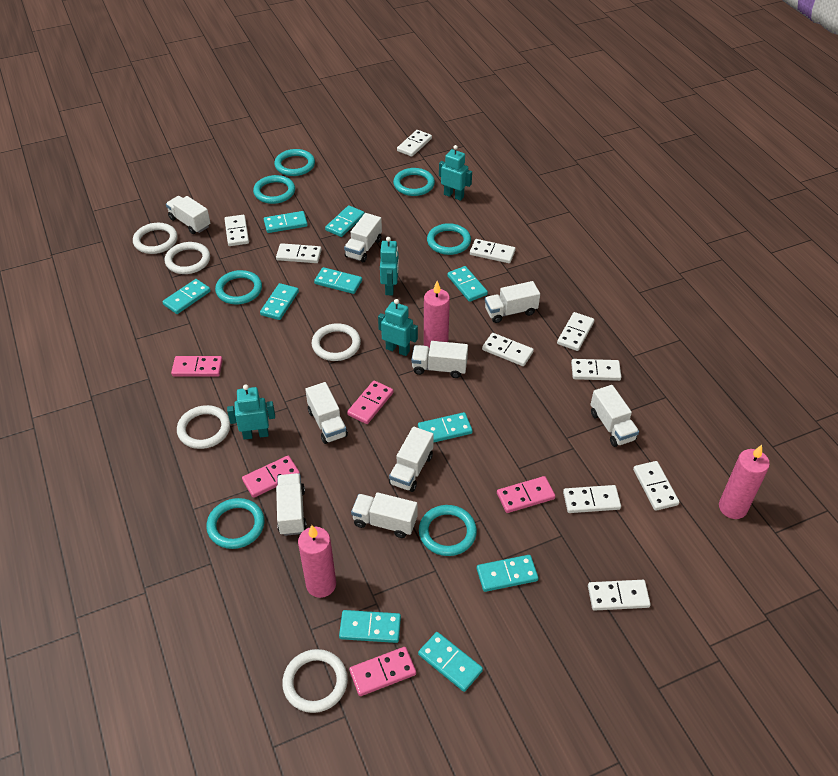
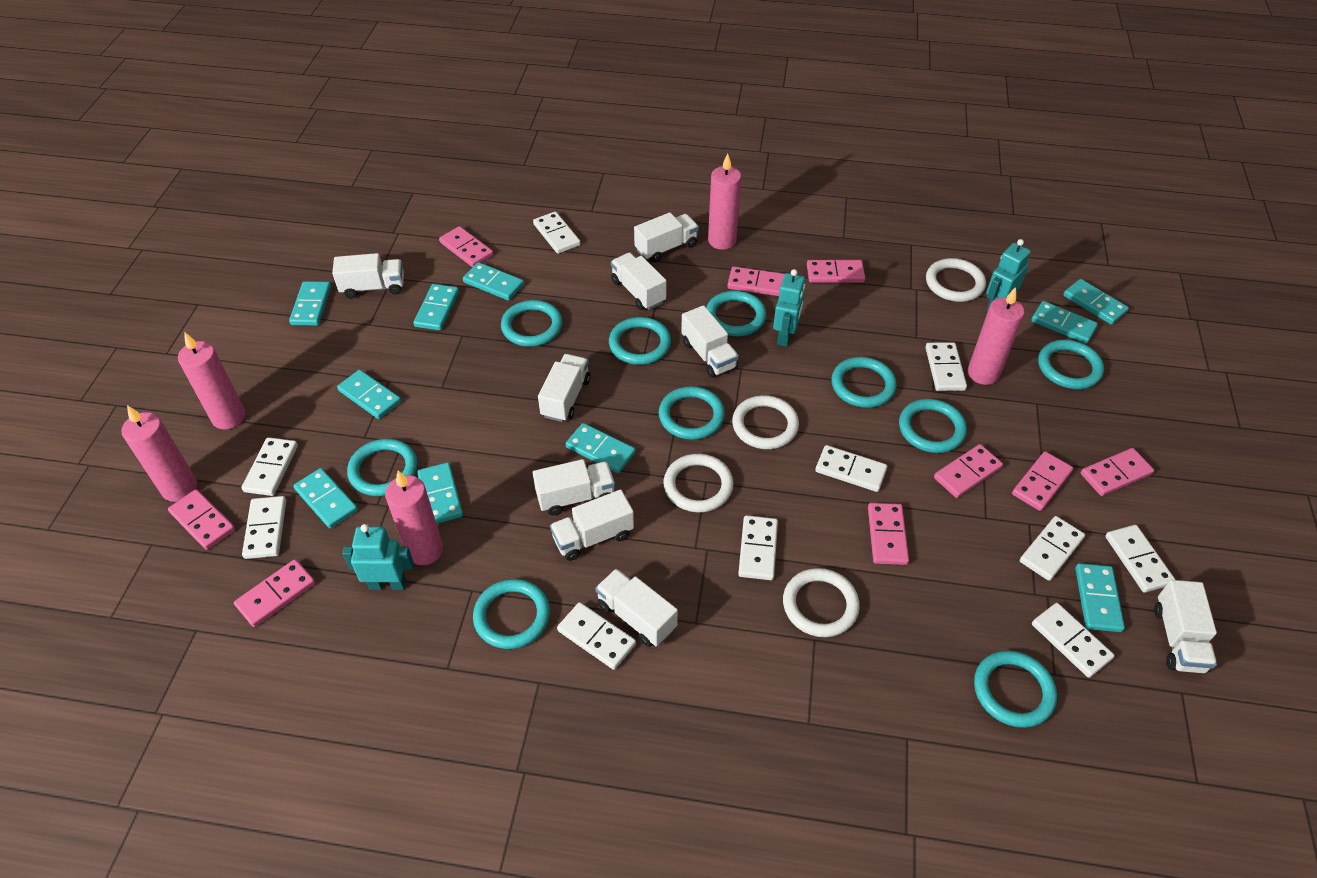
pink candle: 3 -> 5
pink domino: 5 -> 9
turquoise ring: 7 -> 10
turquoise robot: 4 -> 3
white ring: 5 -> 4

